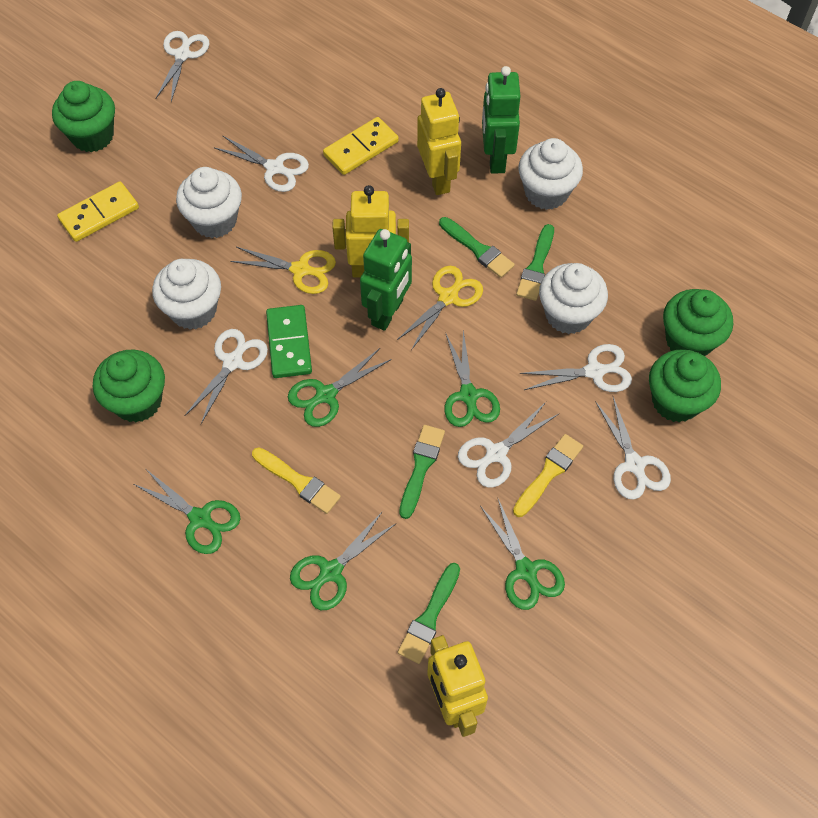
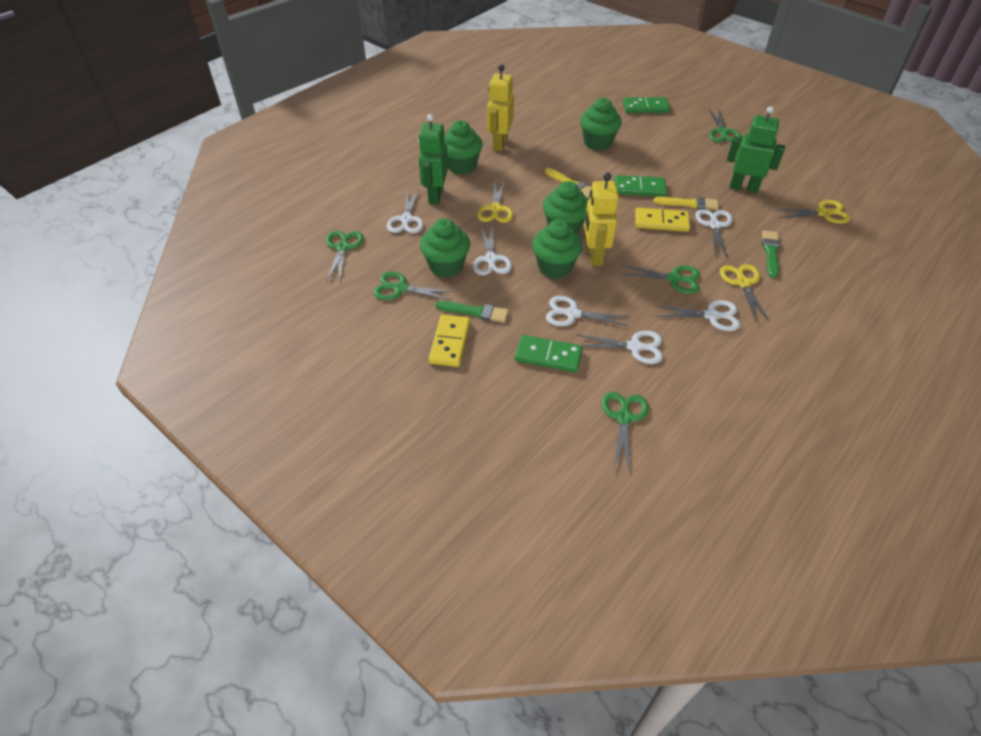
green brush: 4 -> 2
green cupcake: 4 -> 5
green domino: 1 -> 3
white cupcake: 4 -> 0
yellow robot: 3 -> 2
yellow scissors: 2 -> 3

